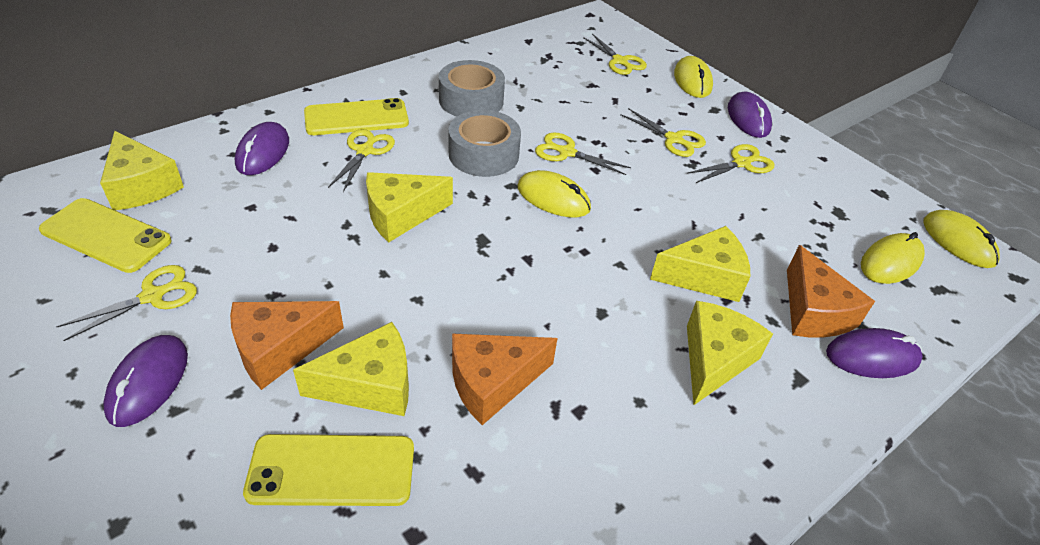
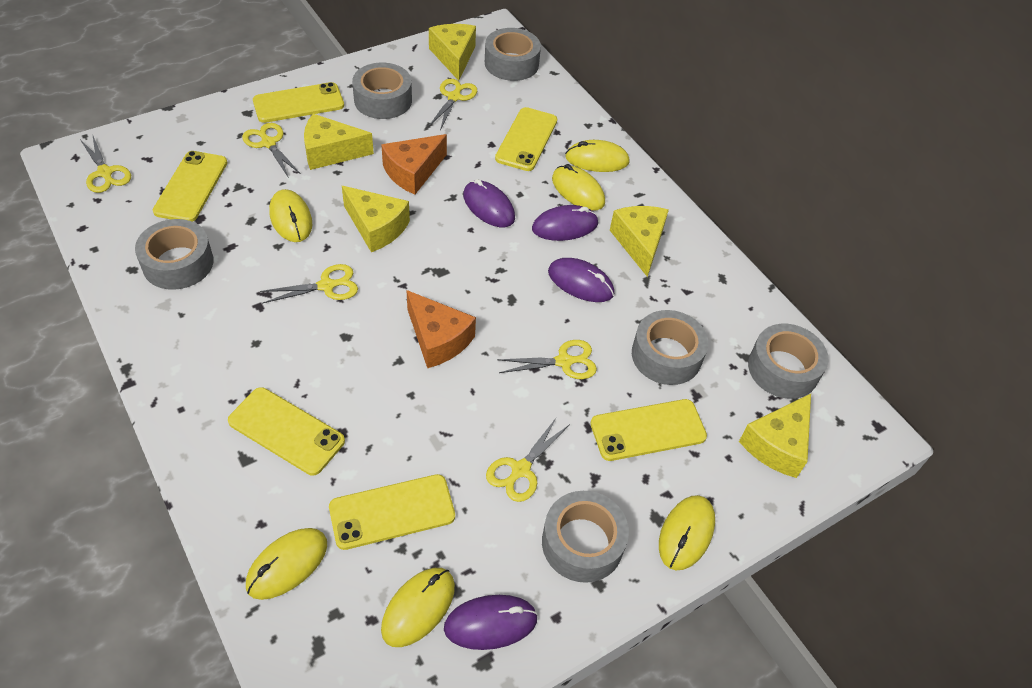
grey tape: 2 -> 6
orange cheese: 3 -> 2
yellow mouse: 4 -> 6
yellow phone: 3 -> 6

